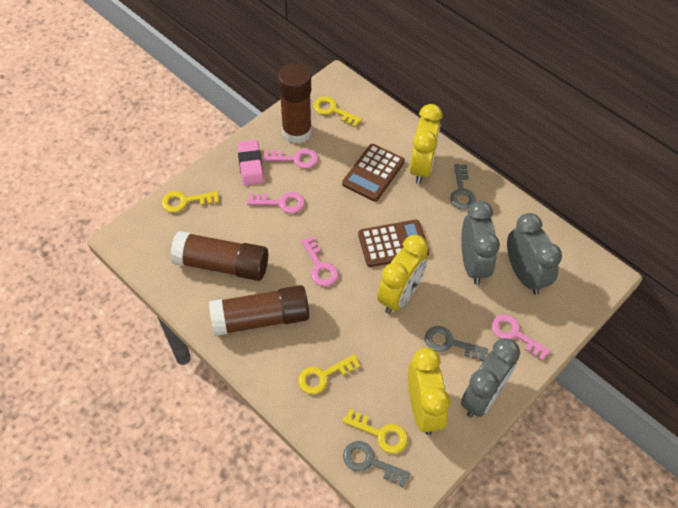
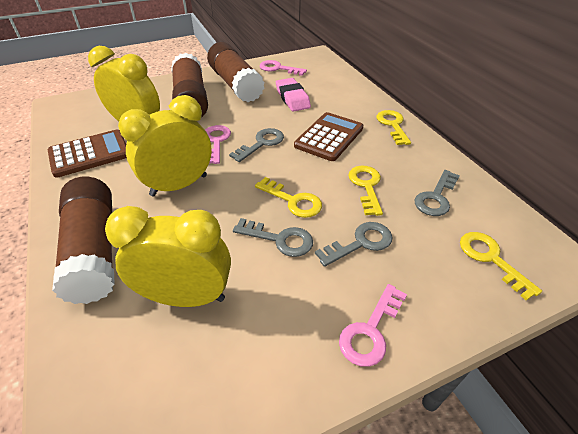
grey clock: 3 -> 0
grey key: 3 -> 4
pink key: 4 -> 3

